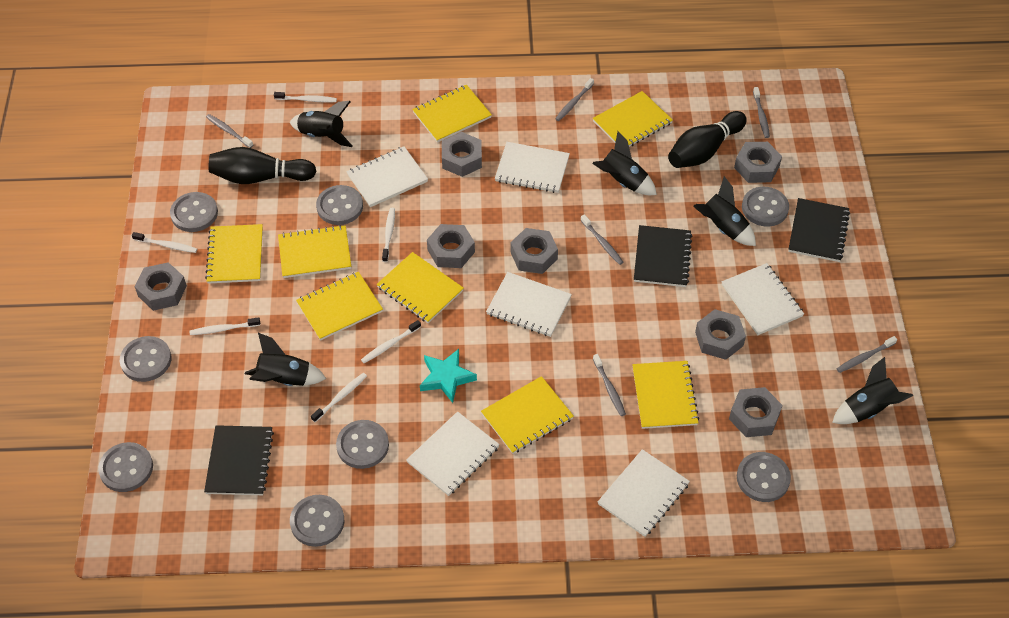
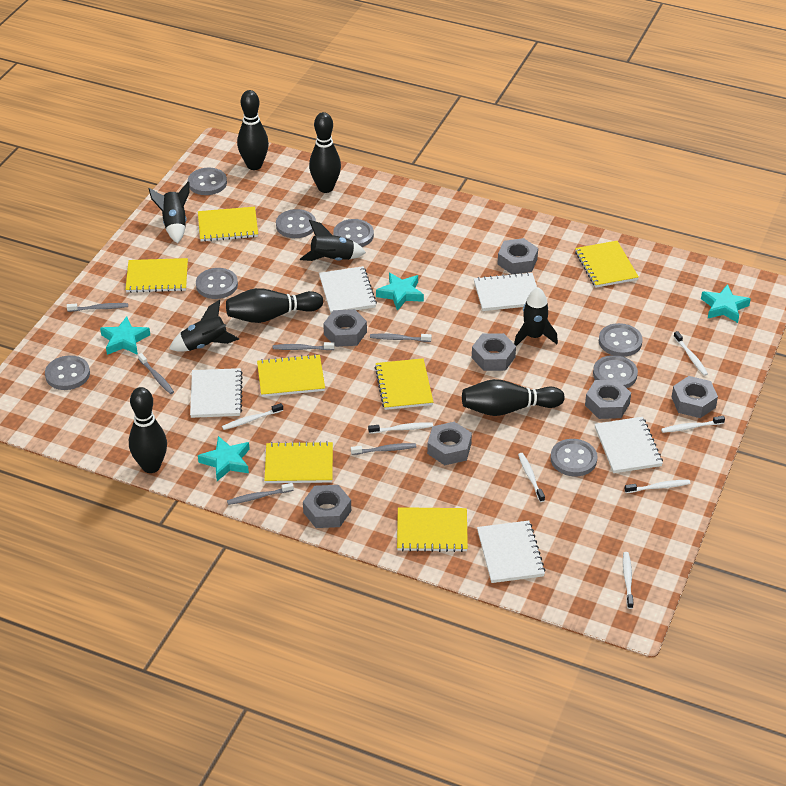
black bowling pin: 2 -> 5
black notebook: 3 -> 0
black rocket: 5 -> 4
turquoise star: 1 -> 4
white notebook: 6 -> 5
white toothbrush: 6 -> 7
yellow notebook: 8 -> 7

